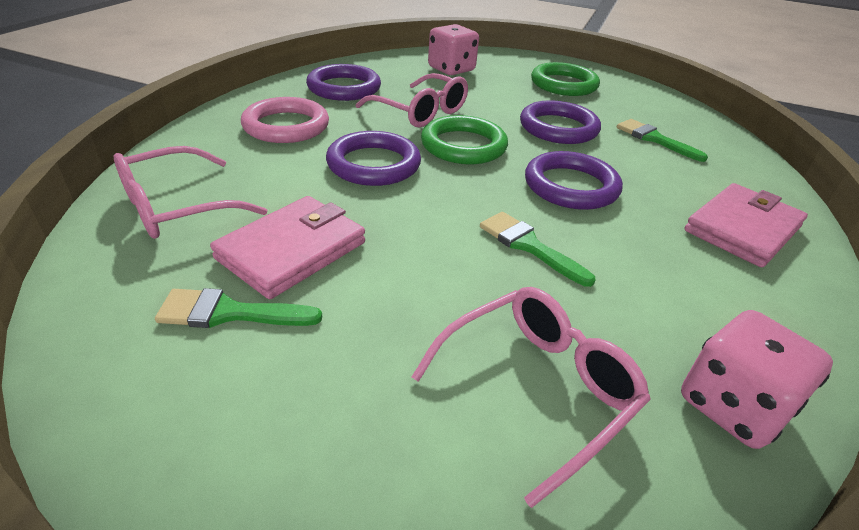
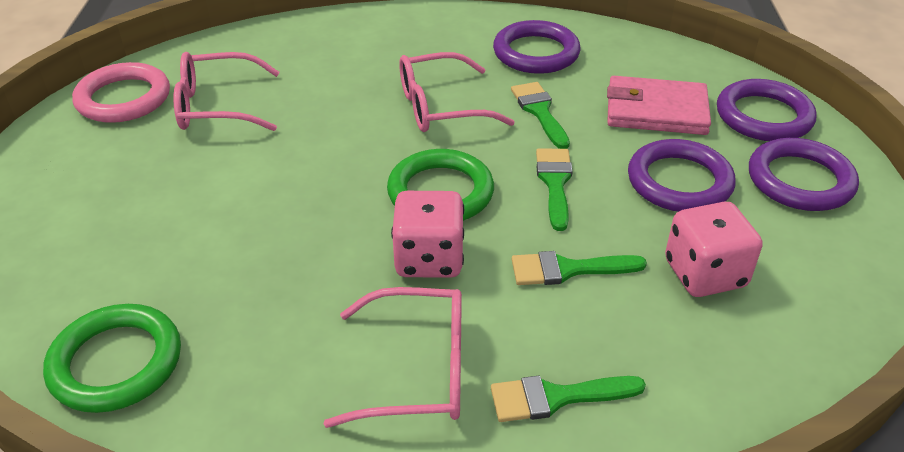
green brush: 3 -> 4
pink wallet: 2 -> 1

